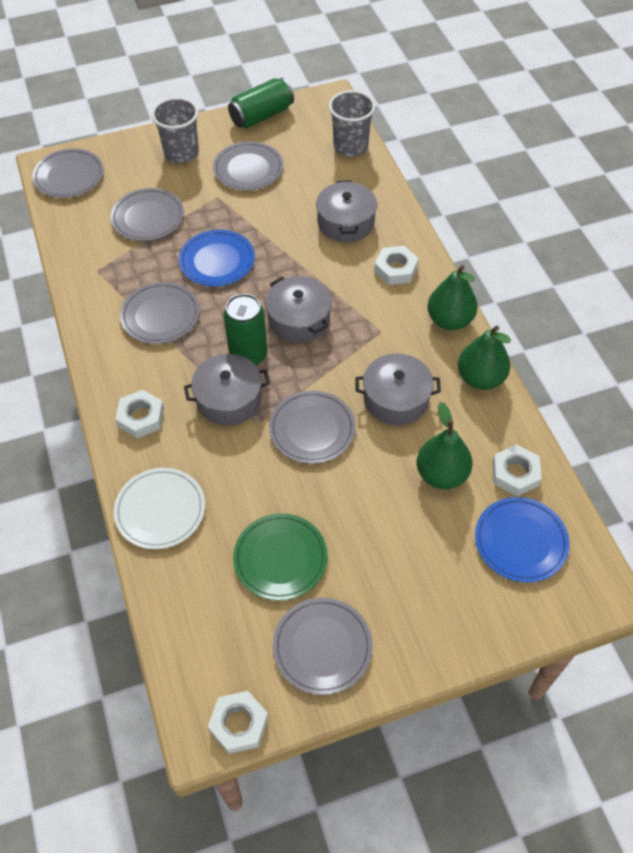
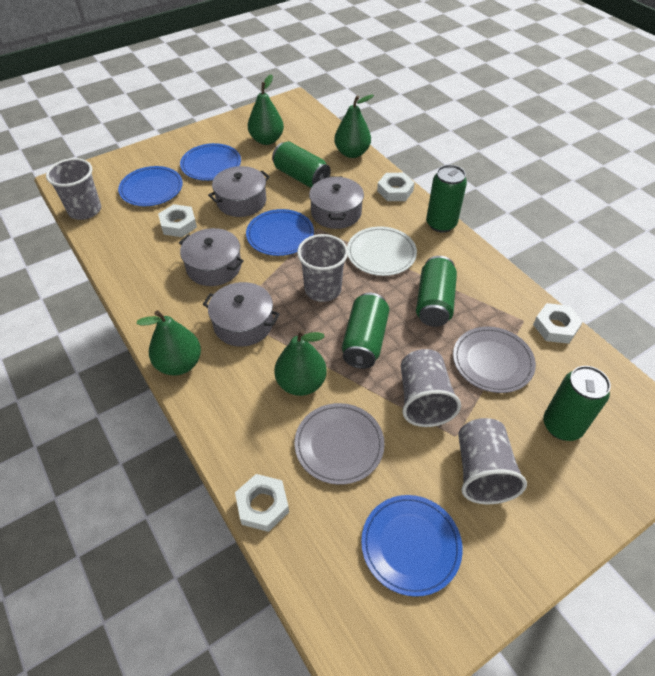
blue plate: 2 -> 4
green can: 2 -> 5
green pear: 3 -> 4
green plate: 1 -> 0
grey cup: 2 -> 4
grey plate: 6 -> 2

